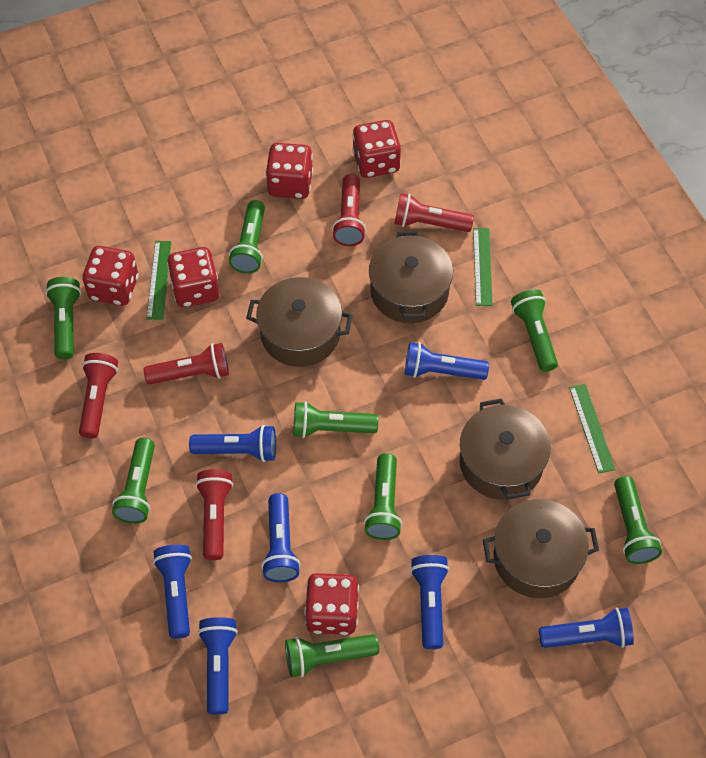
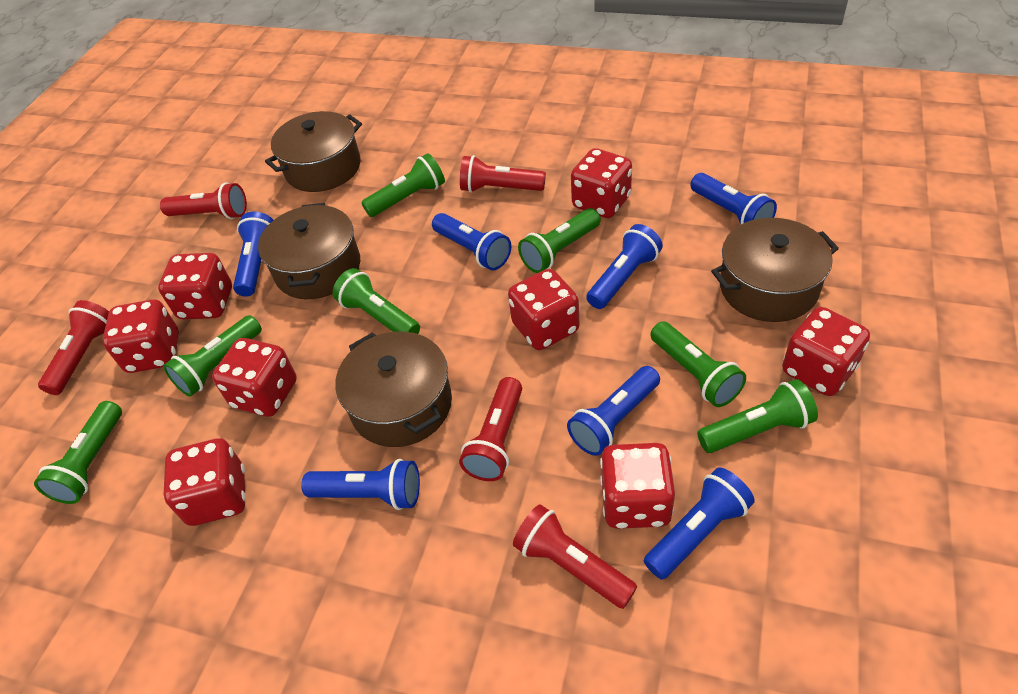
green flashlight: 8 -> 7
green ruler: 3 -> 0
red dice: 5 -> 8

